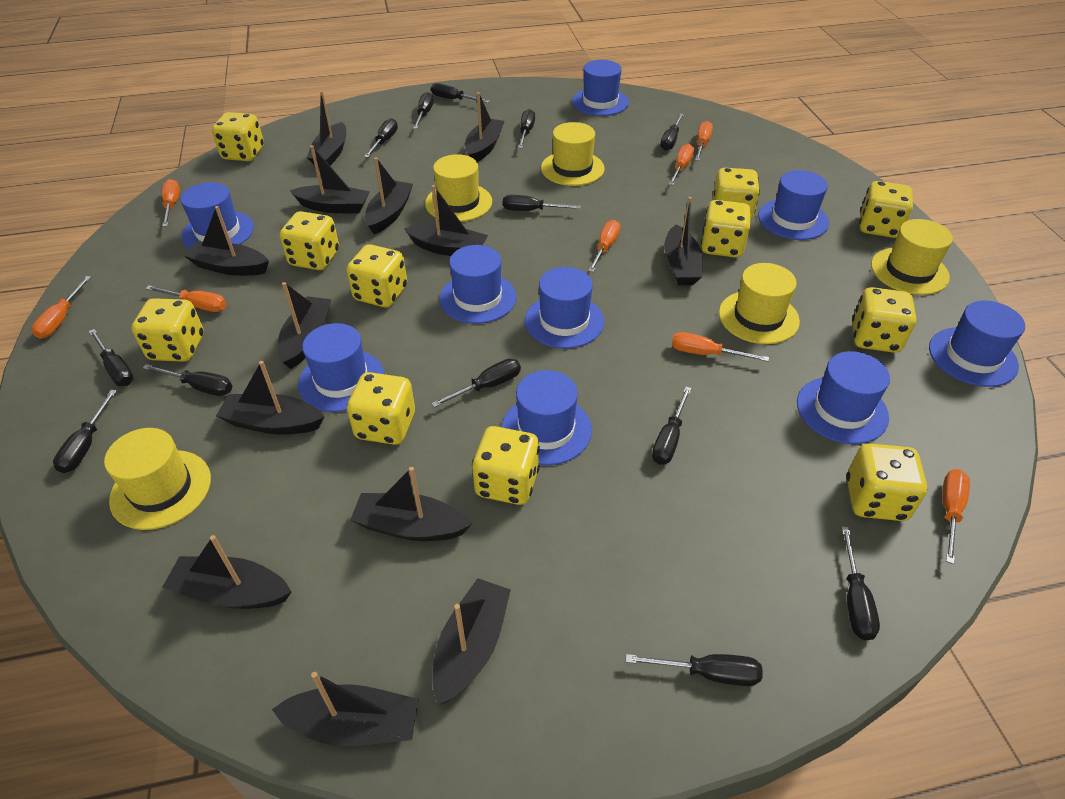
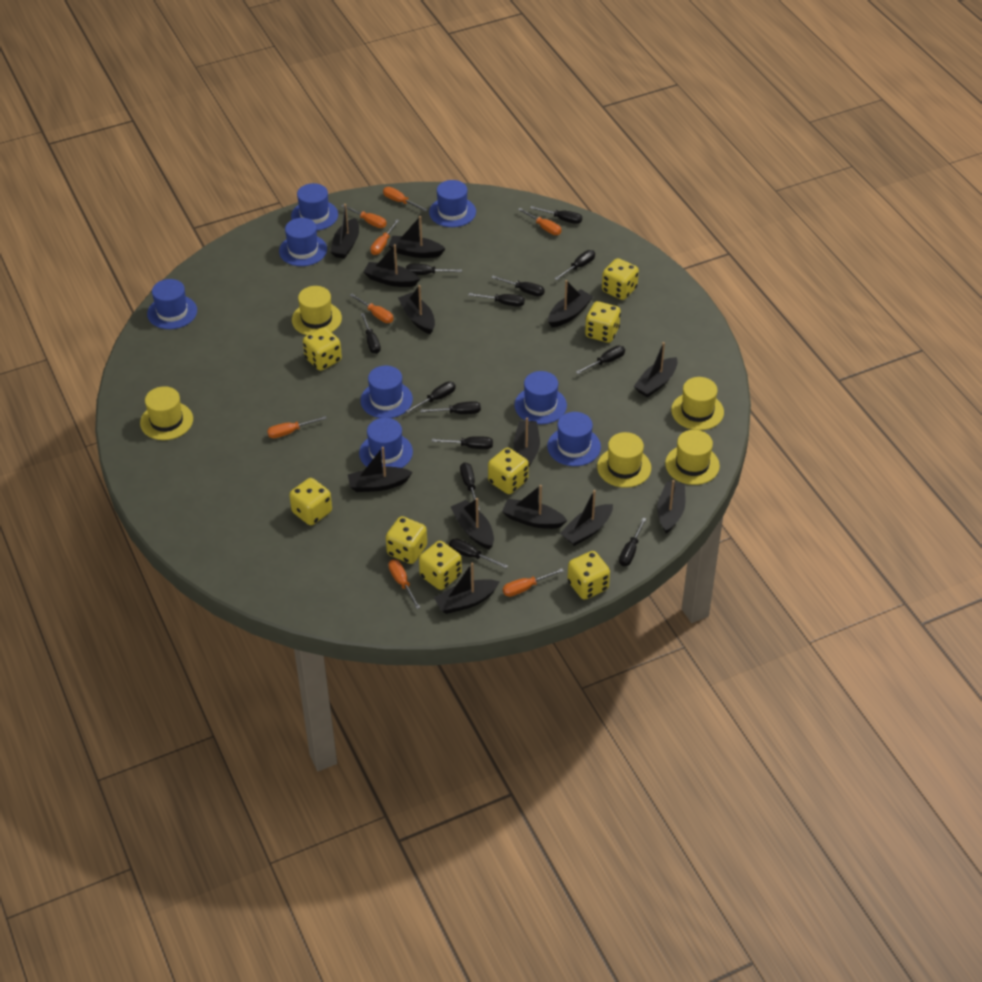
blue hat: 9 -> 8
yellow dice: 11 -> 8

